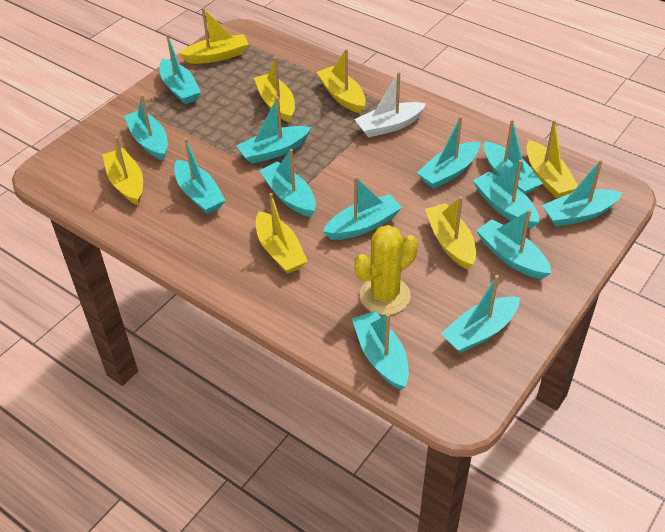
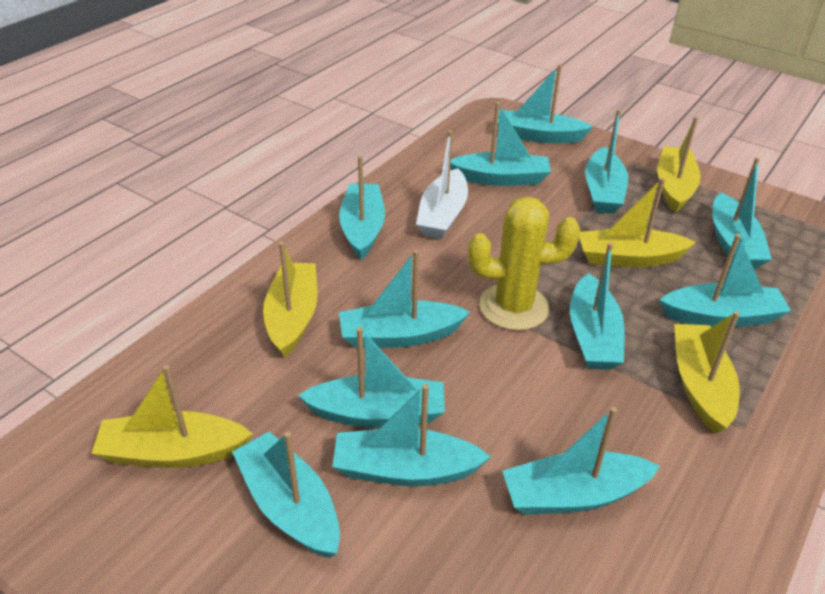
turquoise boat: 13 -> 12
yellow boat: 7 -> 5

